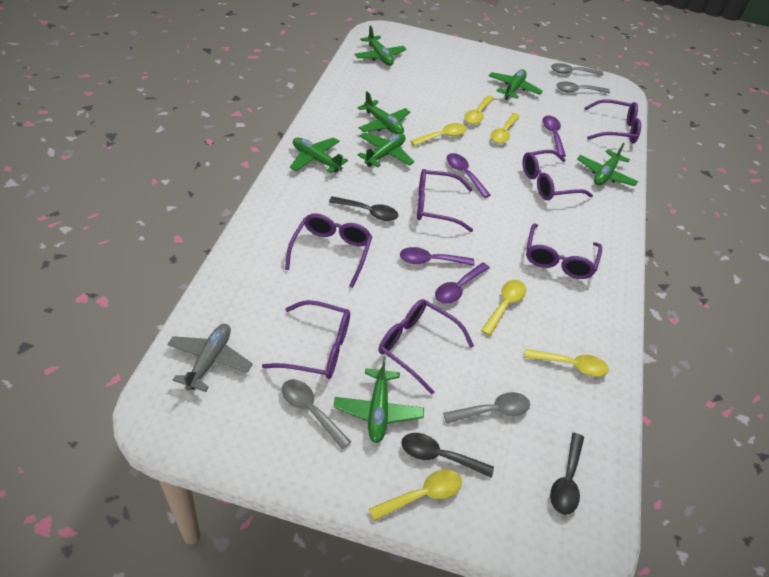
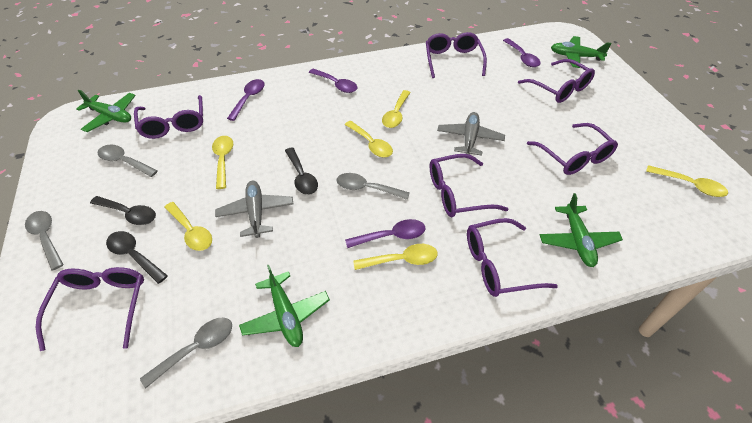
green plane: 7 -> 4
grey plane: 1 -> 2

